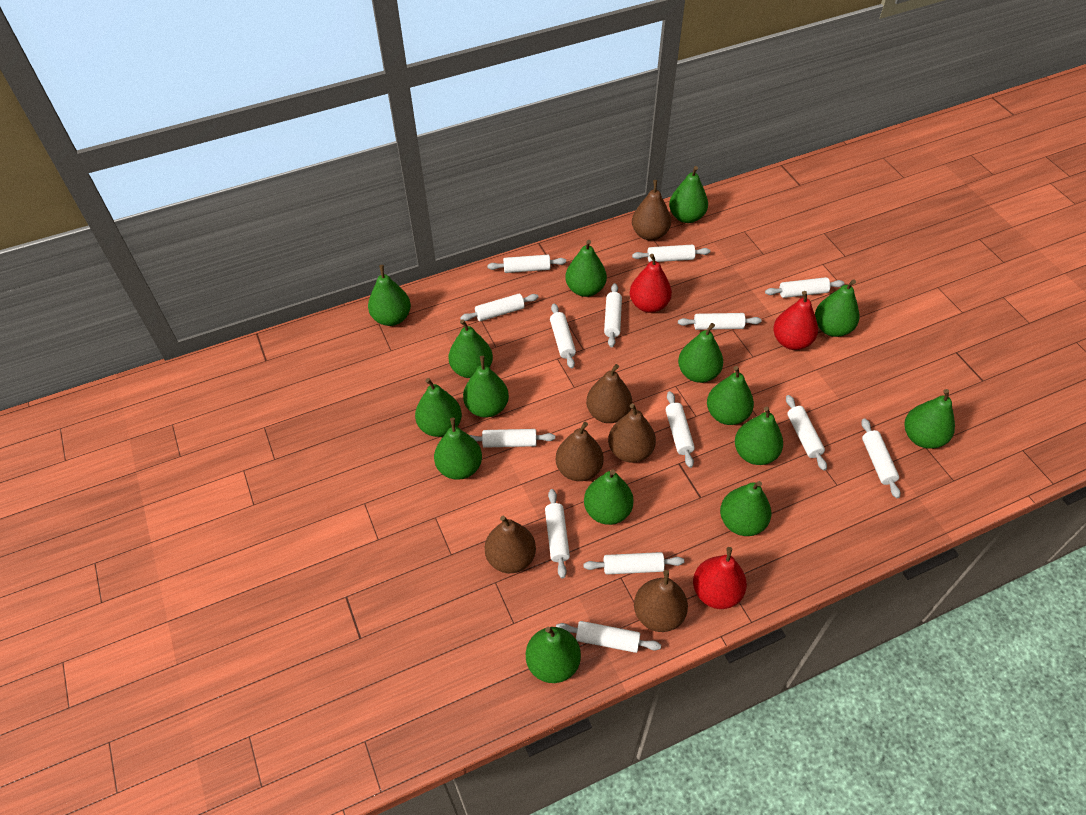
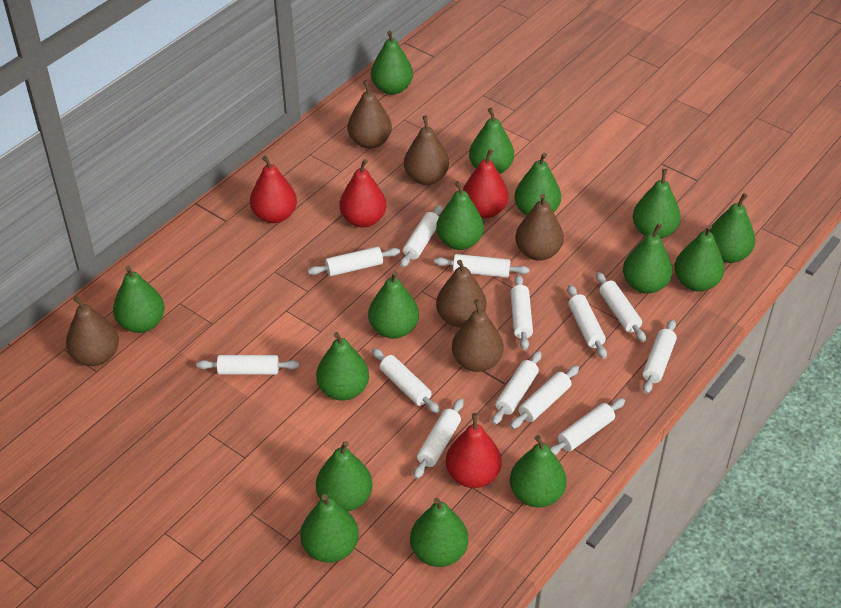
red pear: 3 -> 4
white rolling pin: 14 -> 13

